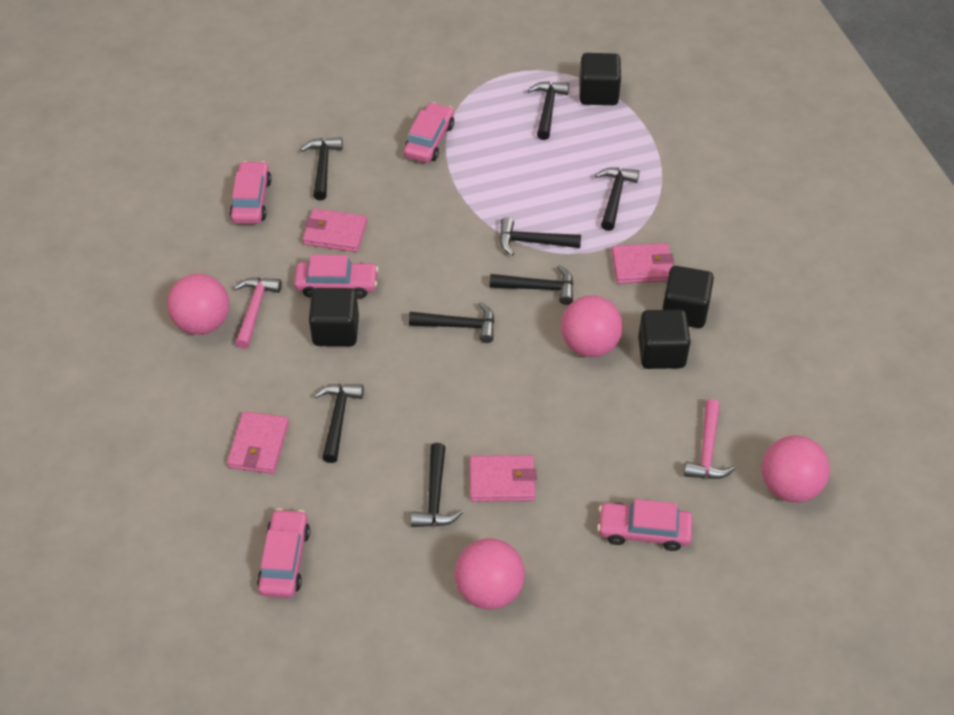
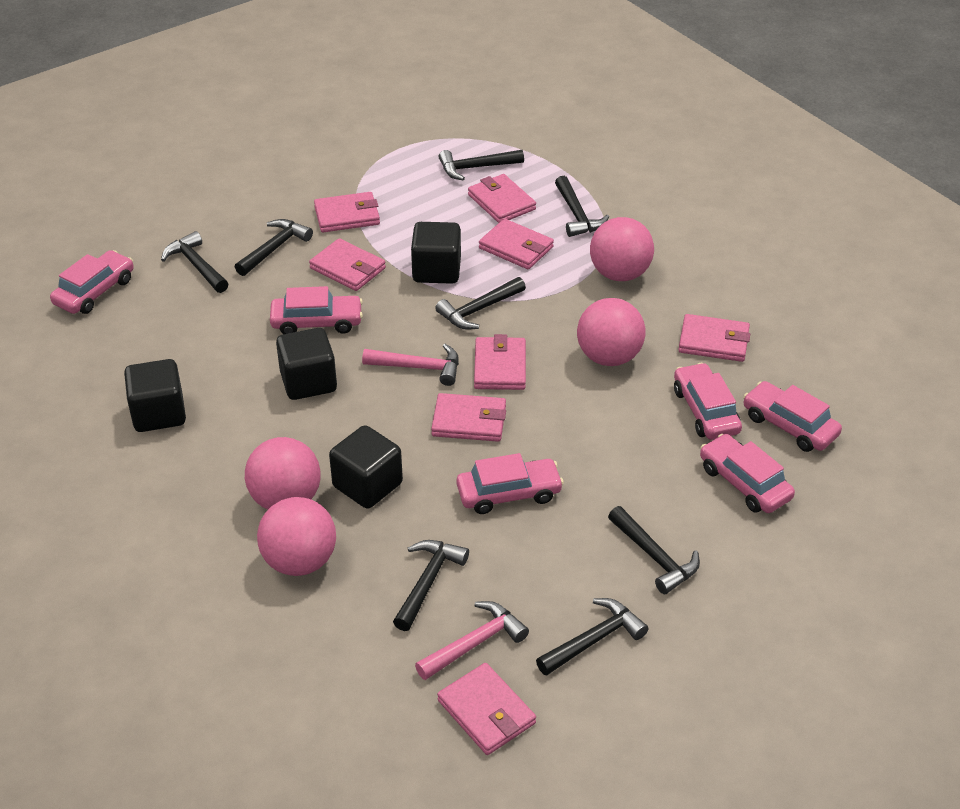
pink car: 5 -> 6
pink wallet: 4 -> 8

